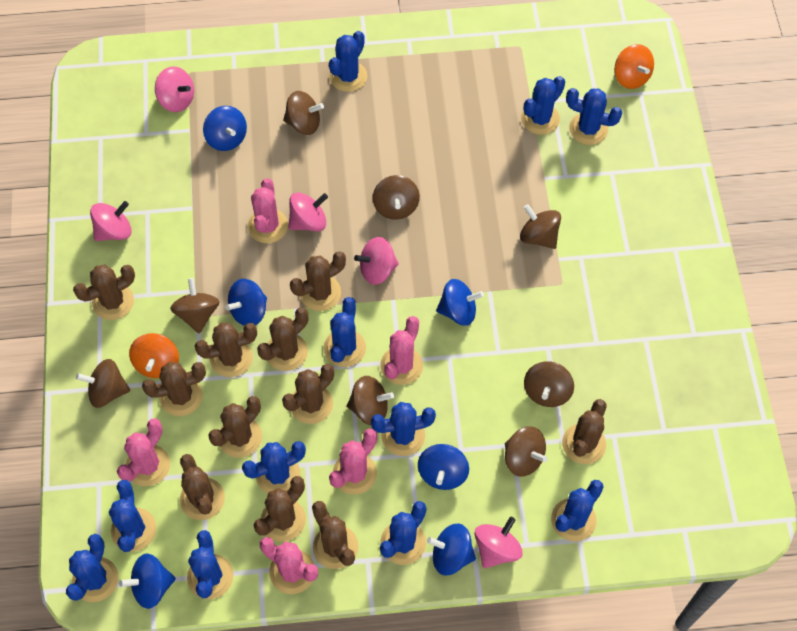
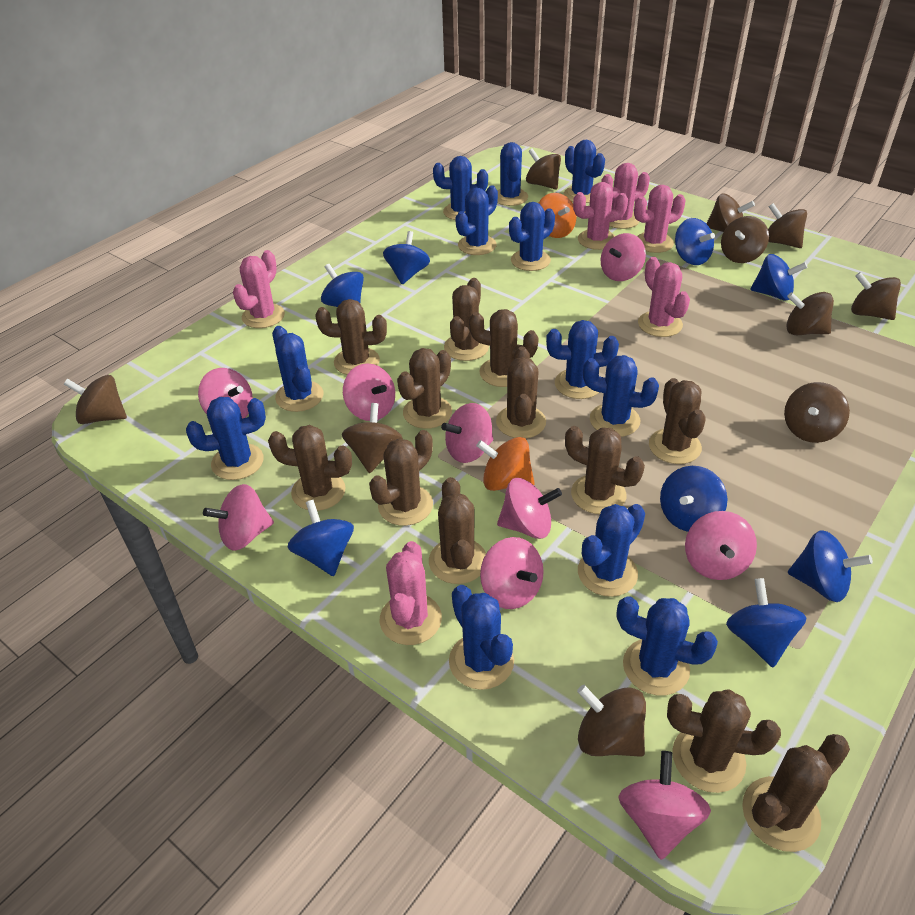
blue cactus: 11 -> 12
blue spinning top: 6 -> 8
brown cactus: 11 -> 12
brown spinning top: 8 -> 10
pink cactus: 5 -> 6
pink spinning top: 5 -> 9

